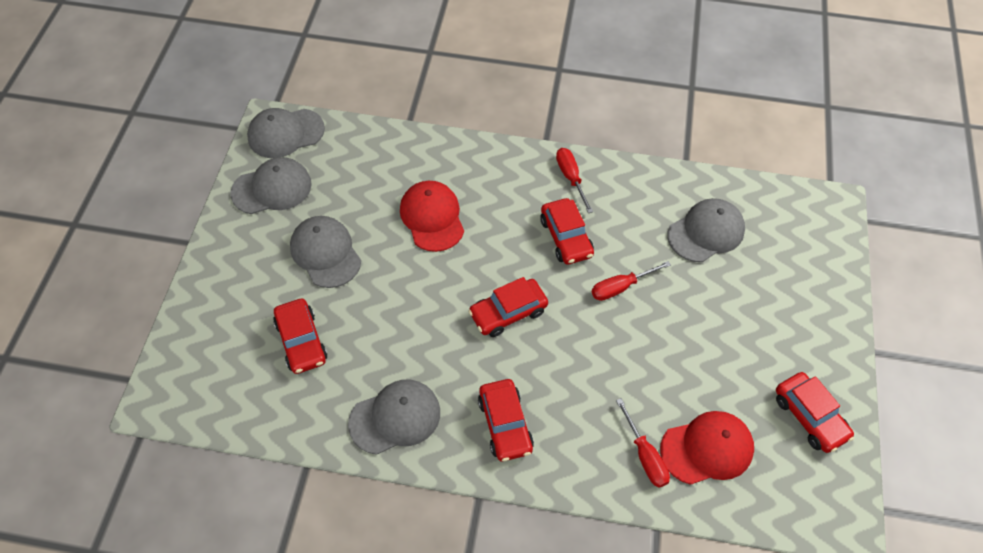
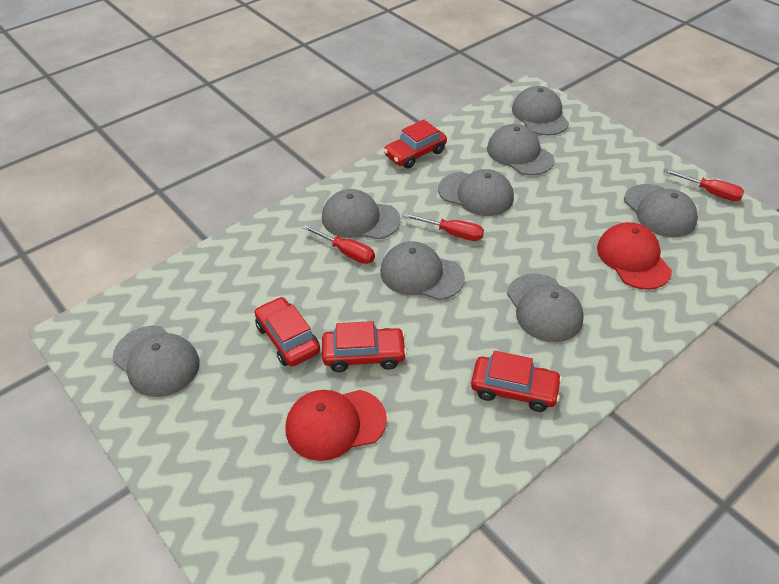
grey cap: 5 -> 8
red car: 5 -> 4

